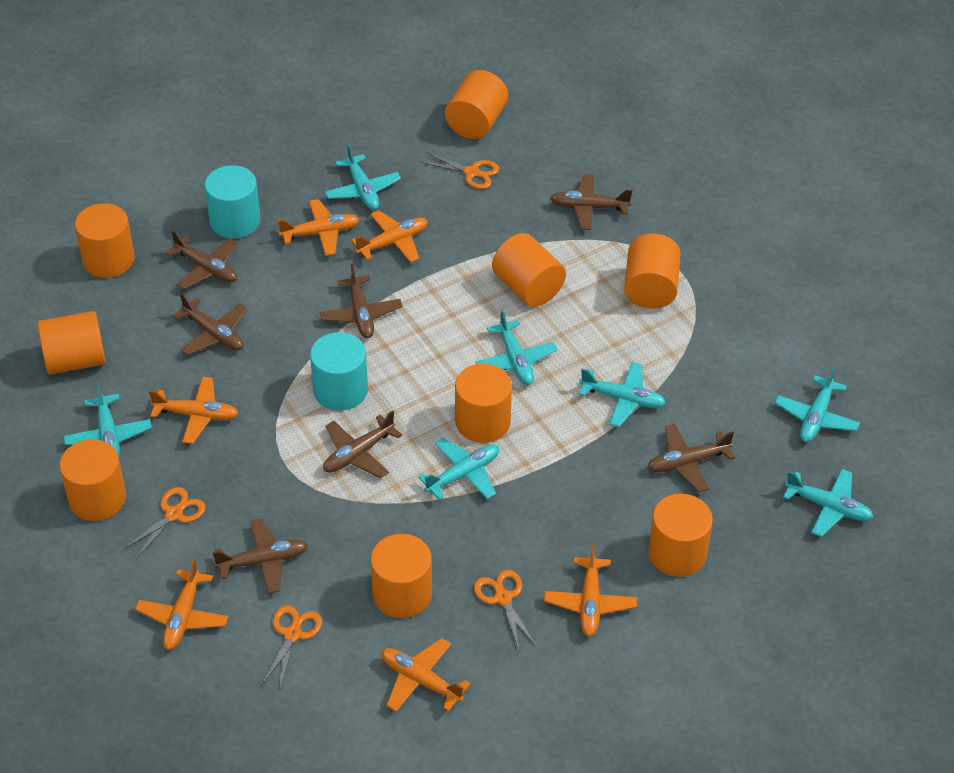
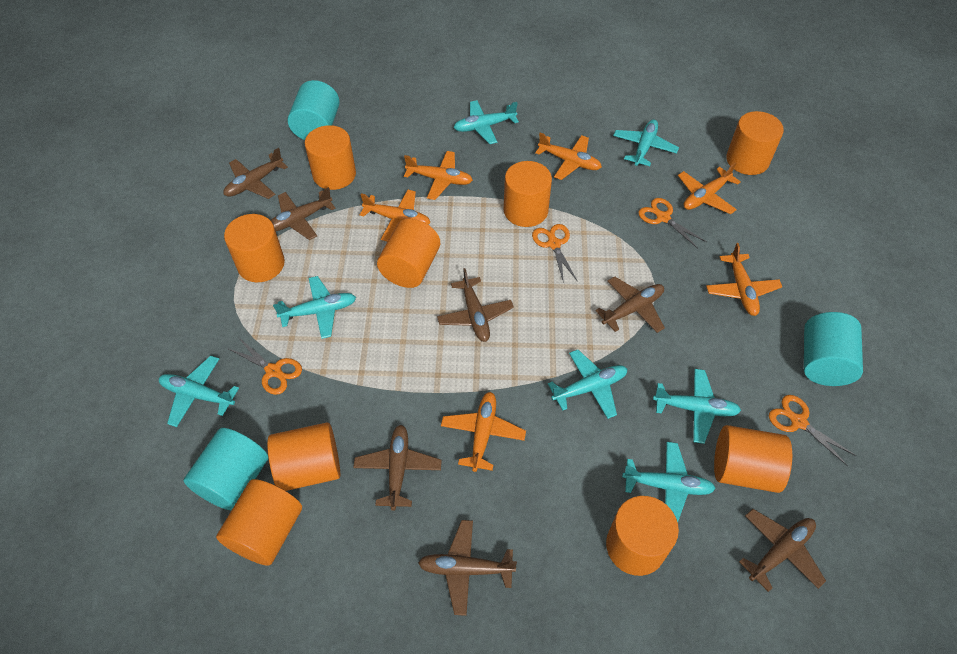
turquoise cylinder: 2 -> 3

